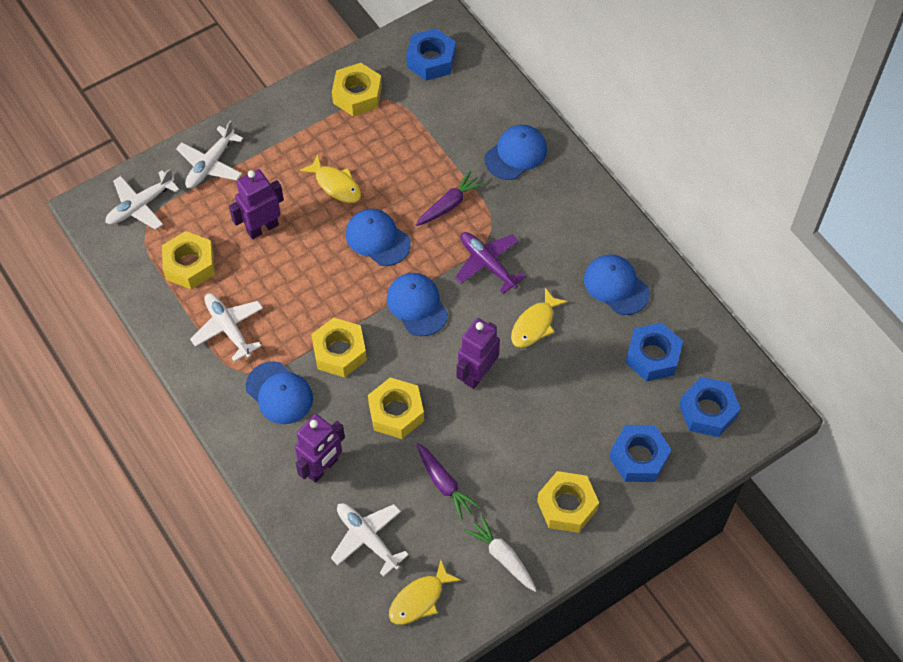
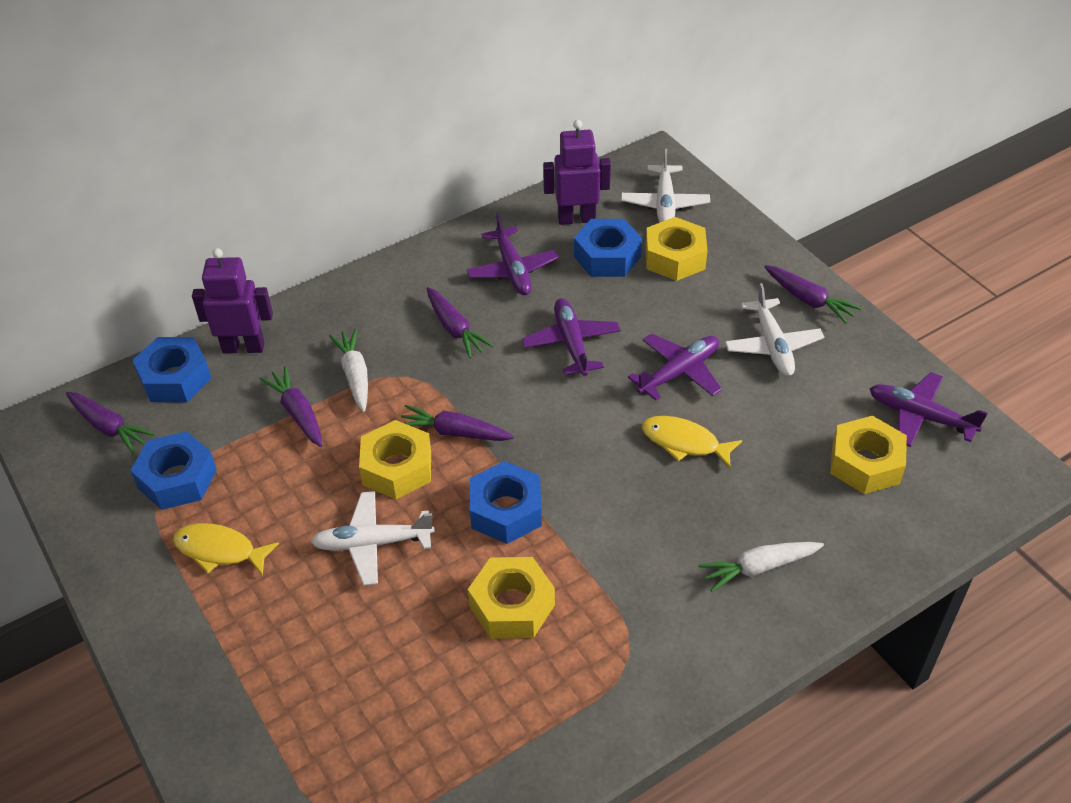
blue cap: 5 -> 0
purple carrot: 2 -> 5
purple plane: 1 -> 4
purple robot: 3 -> 2
white carrot: 1 -> 2
white plane: 4 -> 3
yellow fish: 3 -> 2
yellow nut: 5 -> 4

